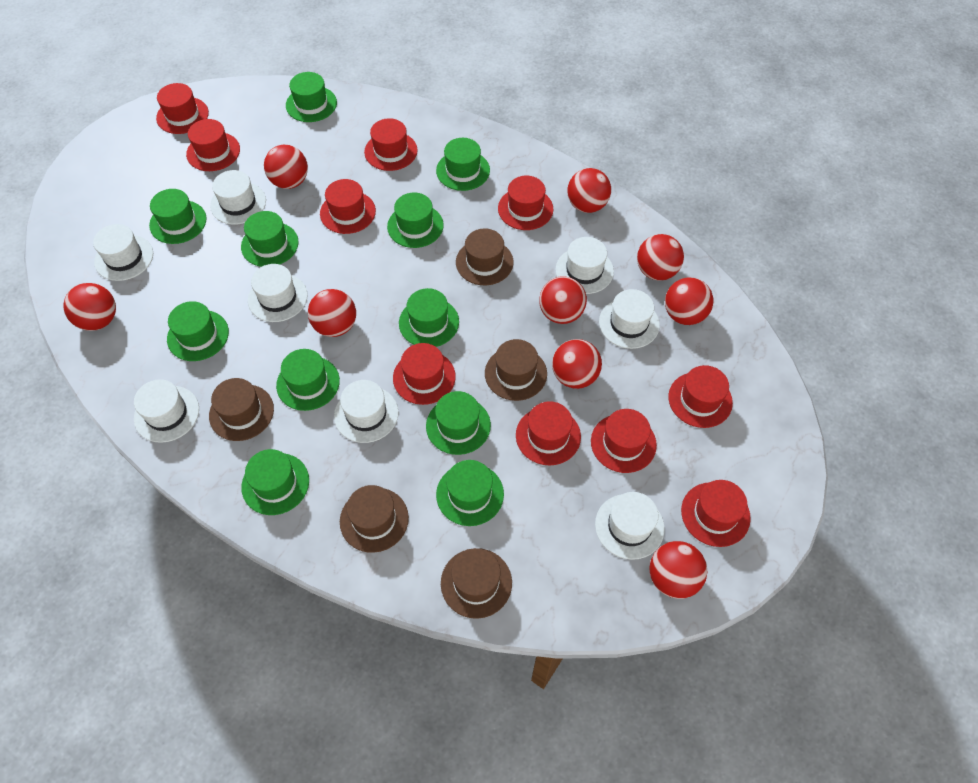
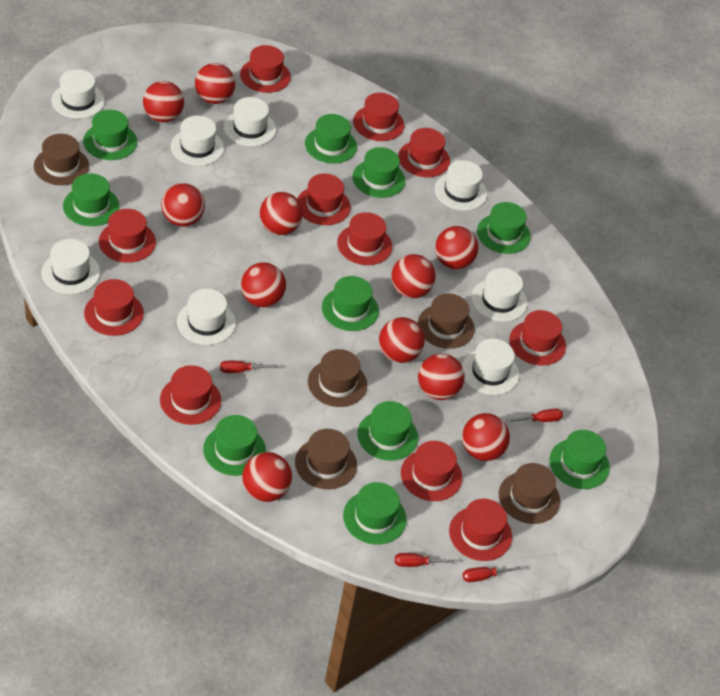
green hat: 11 -> 10
red ball: 9 -> 11
red hat: 10 -> 11
red screwdriver: 0 -> 4

